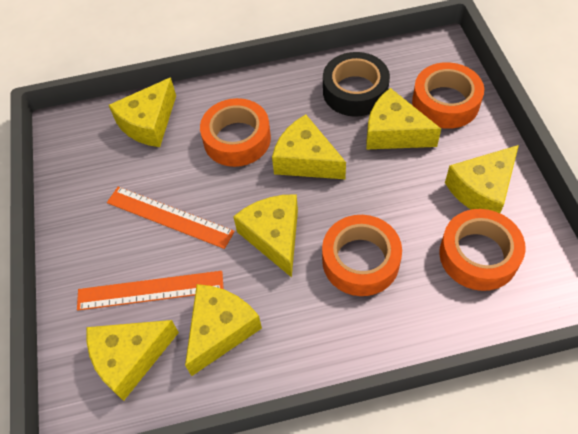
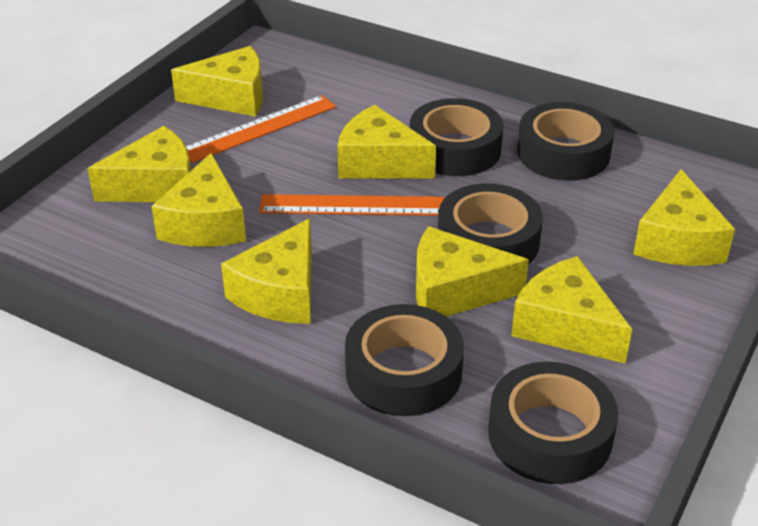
black tape: 1 -> 5
orange tape: 4 -> 0
yellow cheese: 7 -> 8

